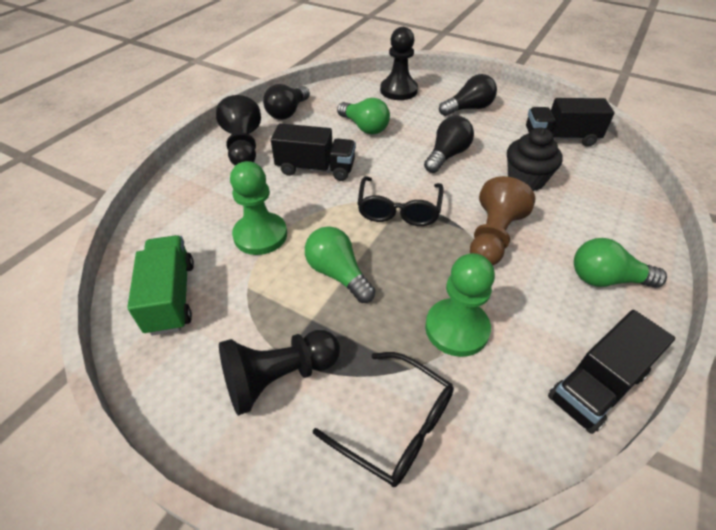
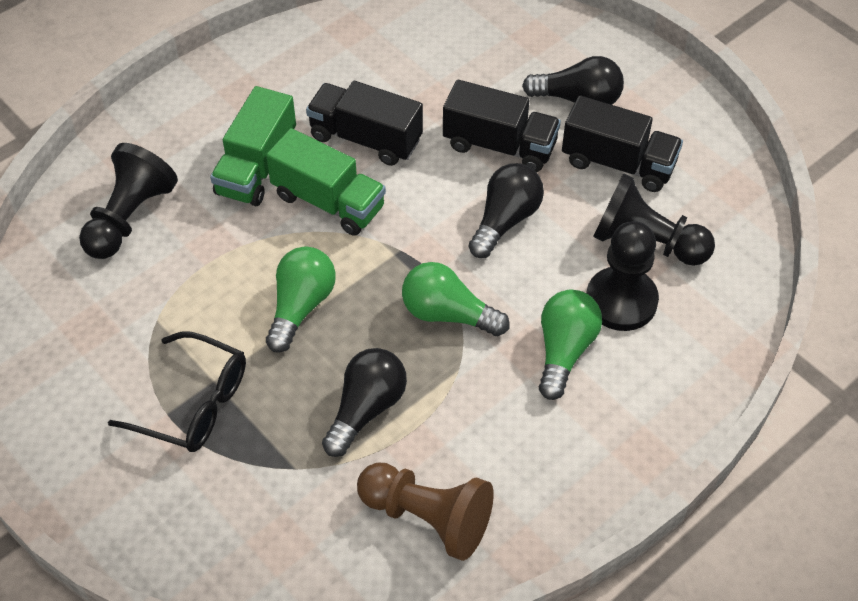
black cupcake: 1 -> 0
black glasses: 2 -> 1
green pawn: 2 -> 0
green truck: 1 -> 2

